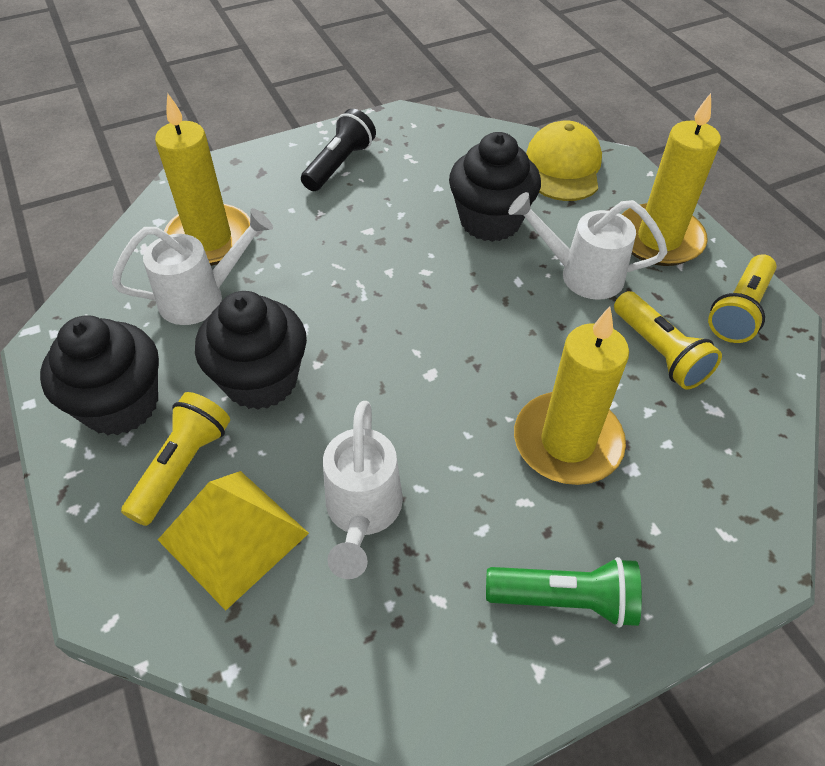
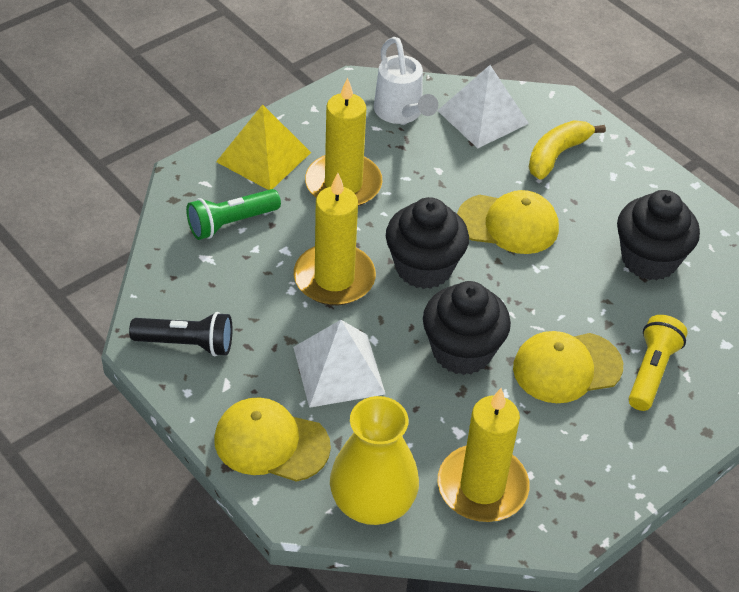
white pyramid: 0 -> 2
white watering can: 3 -> 1
yellow banana: 0 -> 1
yellow cap: 1 -> 3
yellow flashlight: 3 -> 1
yellow vase: 0 -> 1

